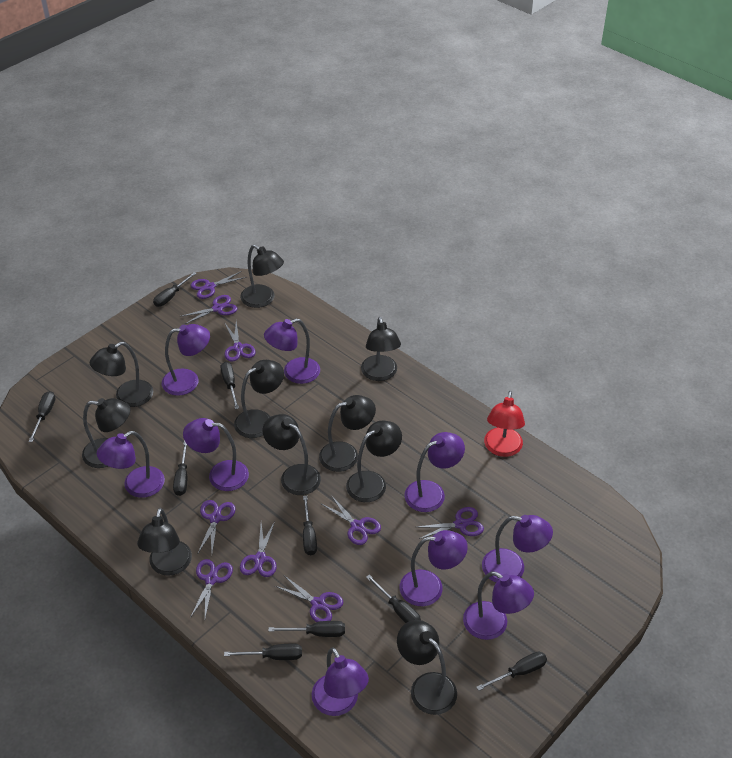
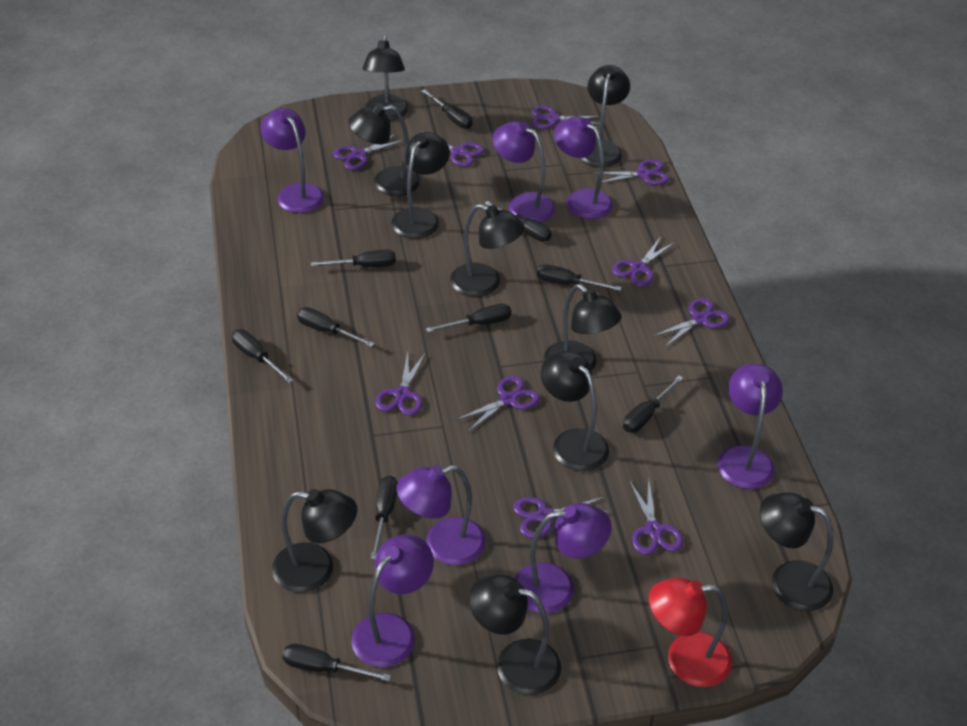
black screwdriver: 9 -> 10
purple lamp: 9 -> 7
purple scissors: 9 -> 10

